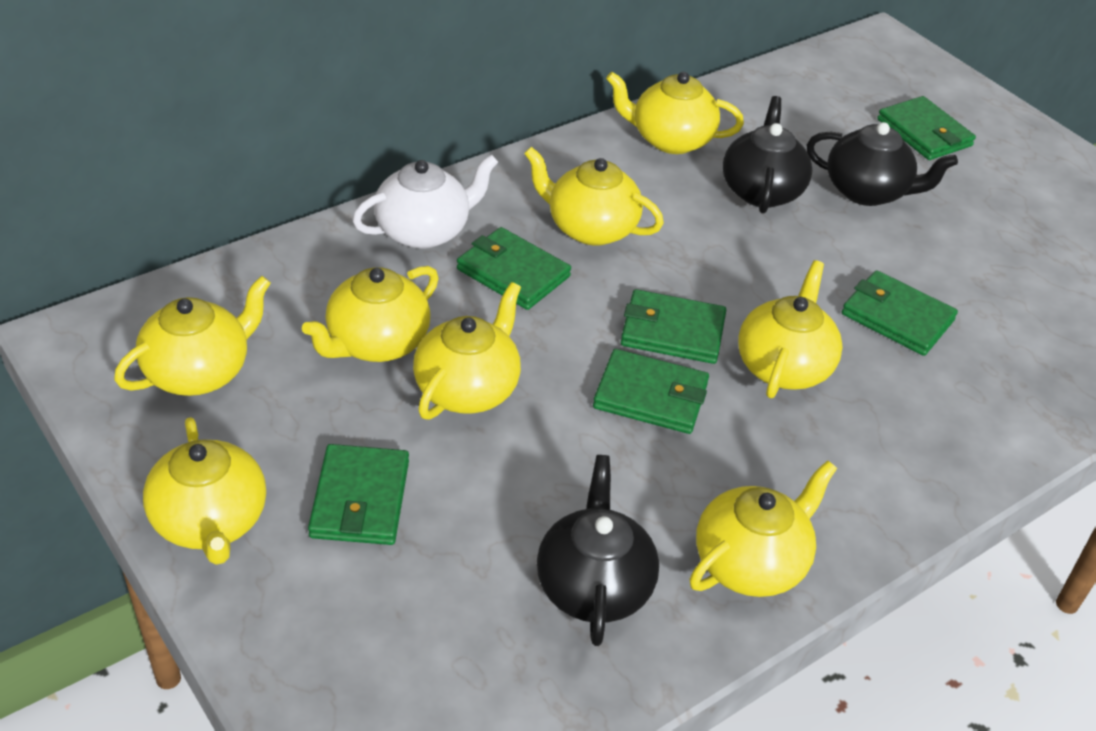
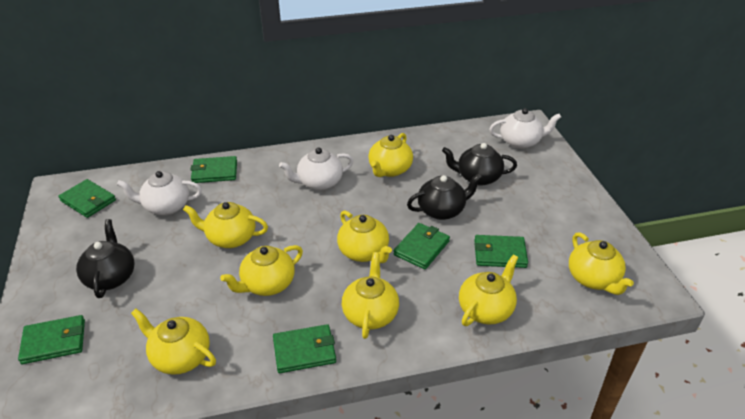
white teapot: 1 -> 3

